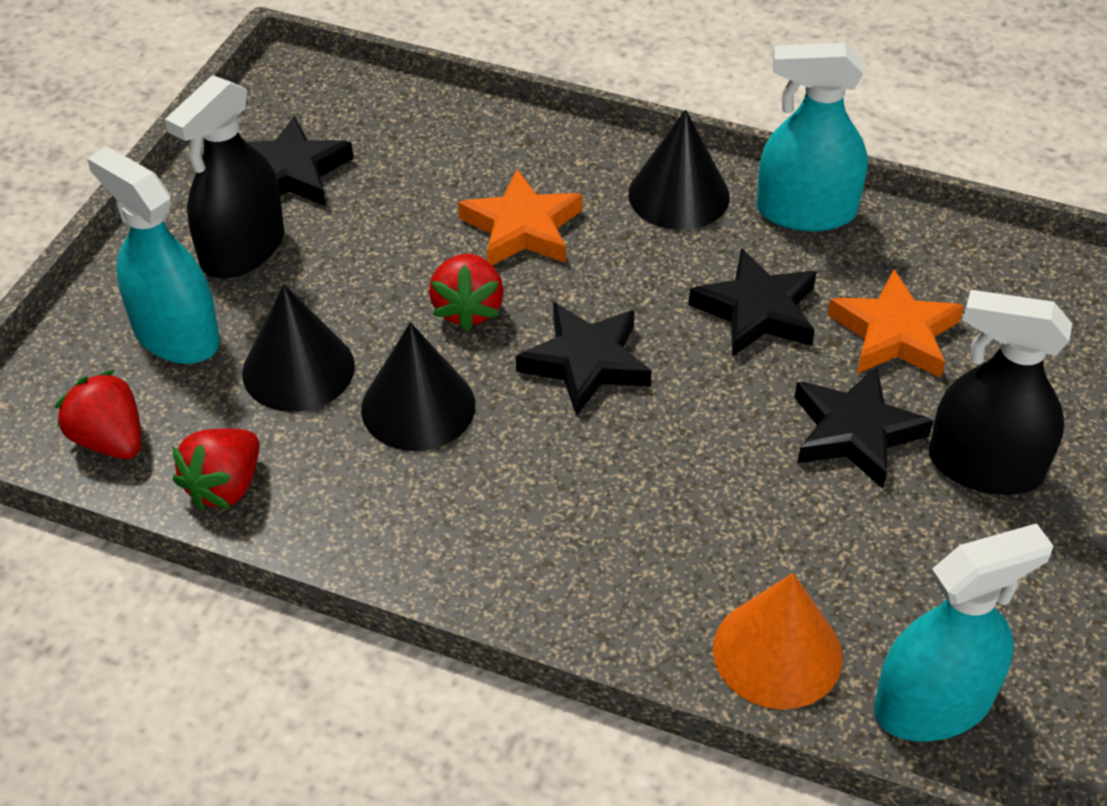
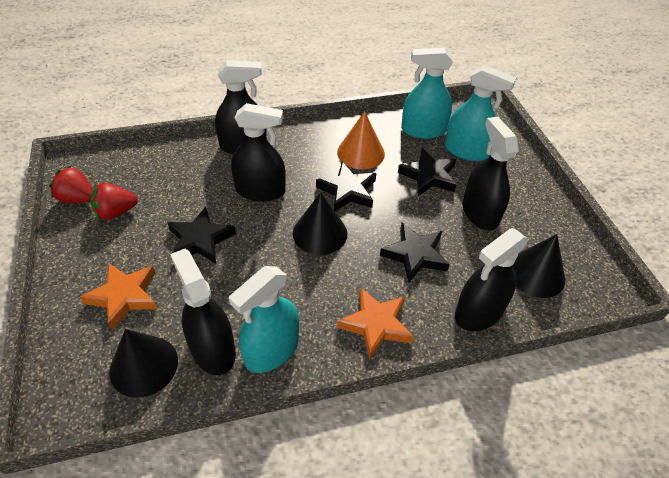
black spray bottle: 2 -> 5
red strawberry: 3 -> 2

